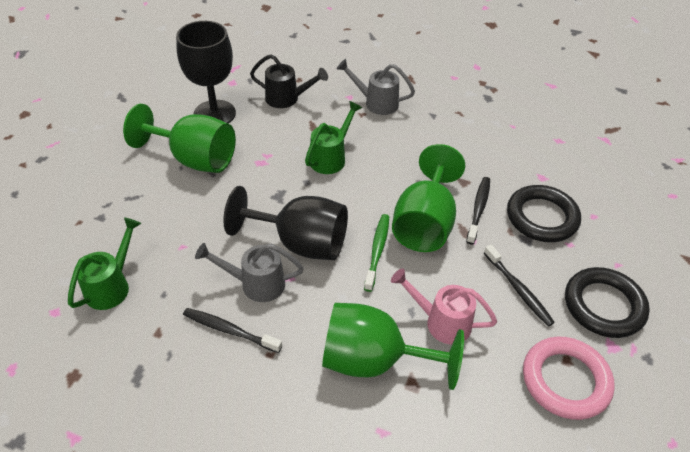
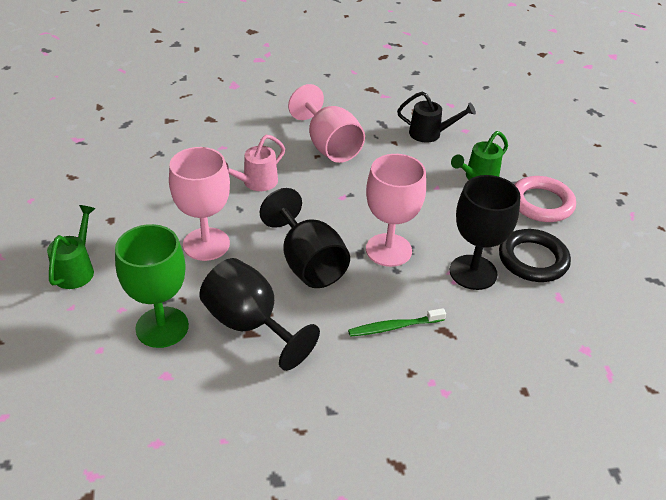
black goblet: 2 -> 3
black ring: 2 -> 1
black toothbrush: 3 -> 0
green goblet: 3 -> 1
grey watering can: 2 -> 0
pink goblet: 0 -> 3

